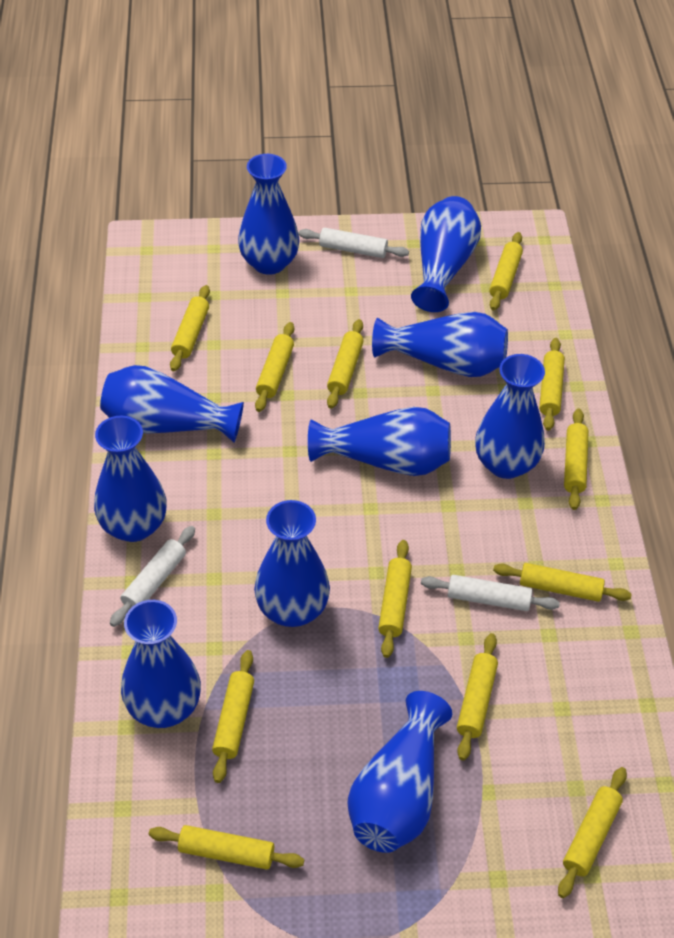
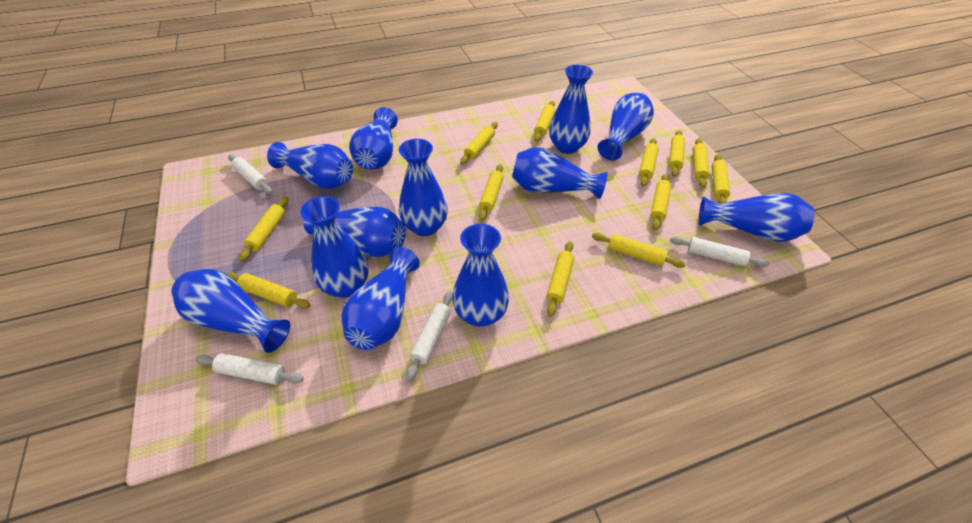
blue vase: 10 -> 12
white rolling pin: 3 -> 4

